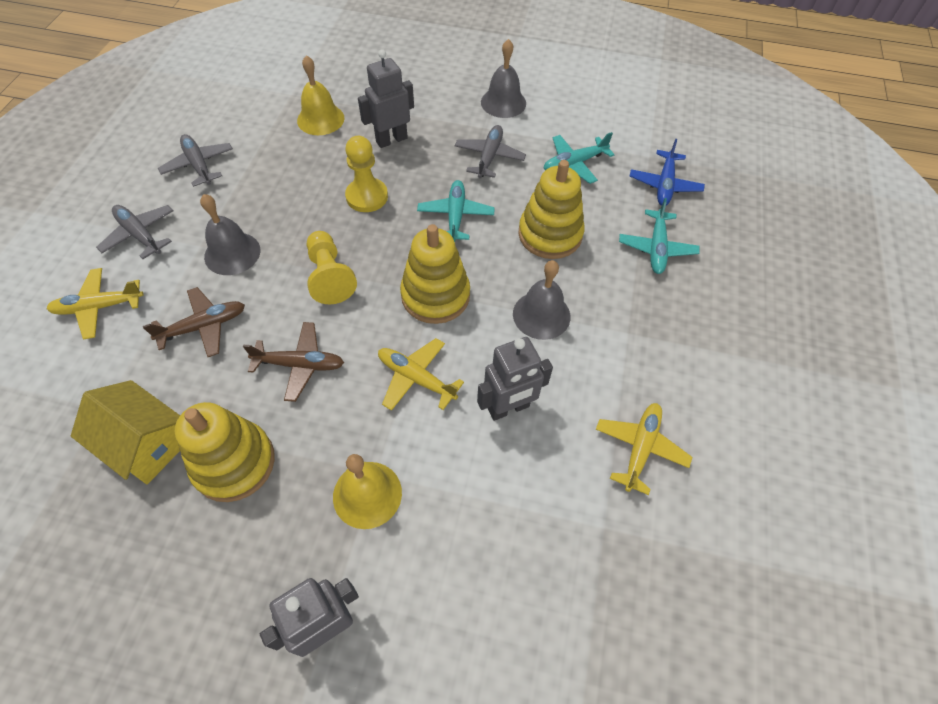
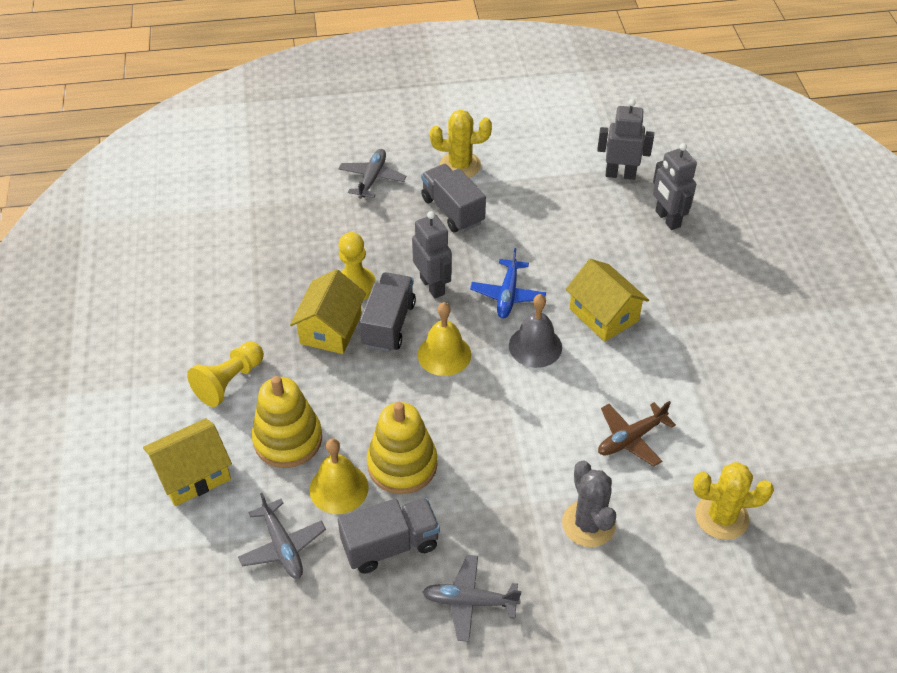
brown plane: 2 -> 1
grey bell: 3 -> 1
grey cactus: 0 -> 1
grey truck: 0 -> 3
turquoise plane: 3 -> 0
yellow cactus: 0 -> 2
yellow house: 1 -> 3
yellow plane: 3 -> 0
yellow stacking toy: 3 -> 2

